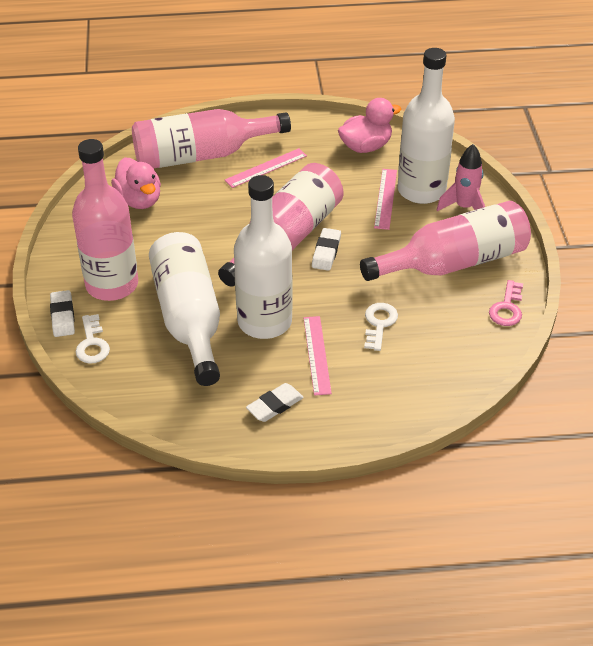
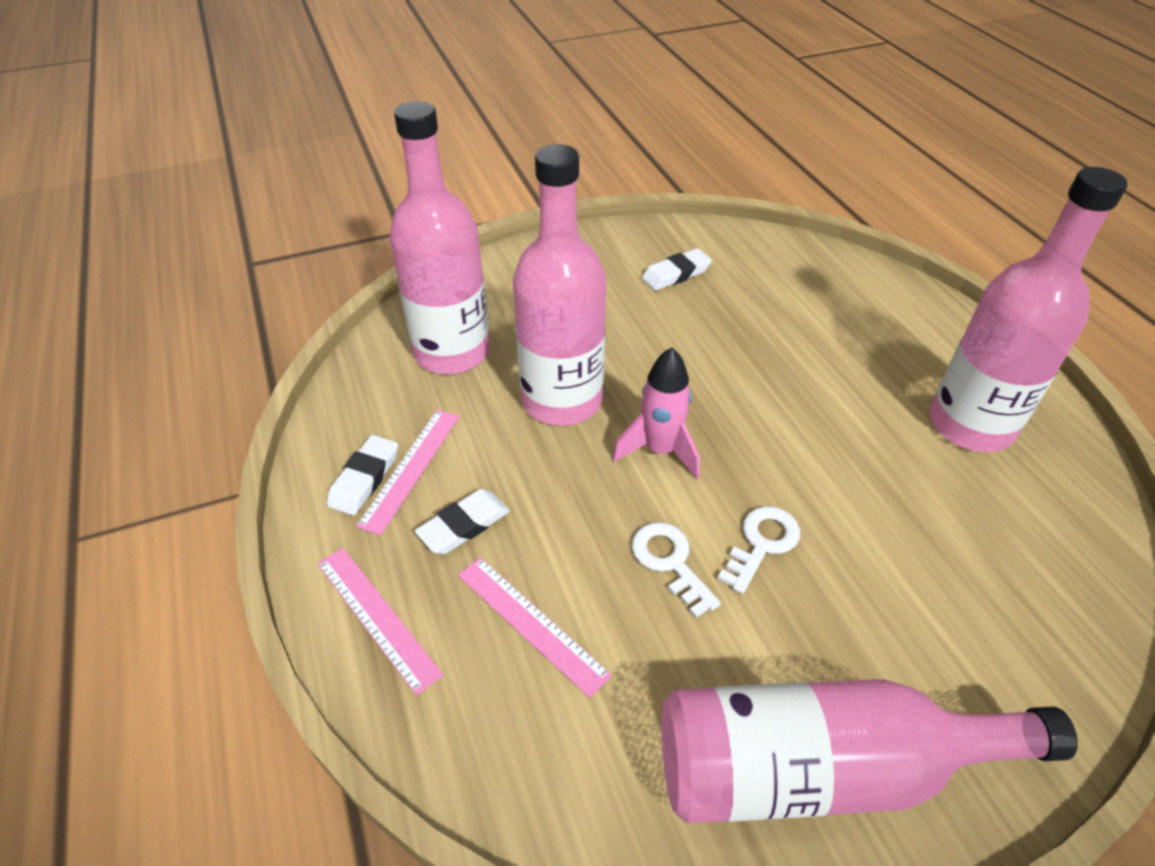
pink duck: 2 -> 0
pink key: 1 -> 0
white bottle: 3 -> 0

